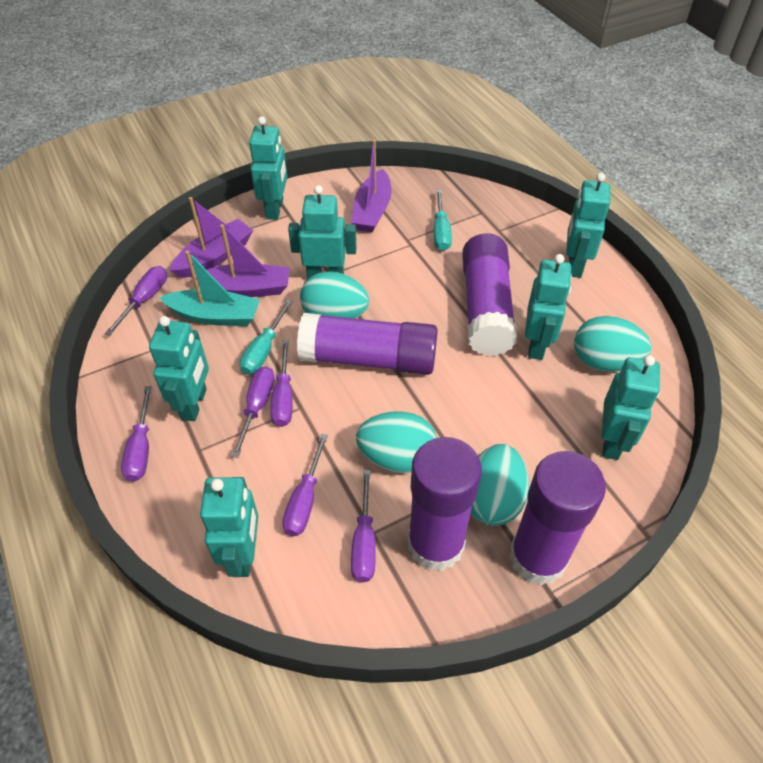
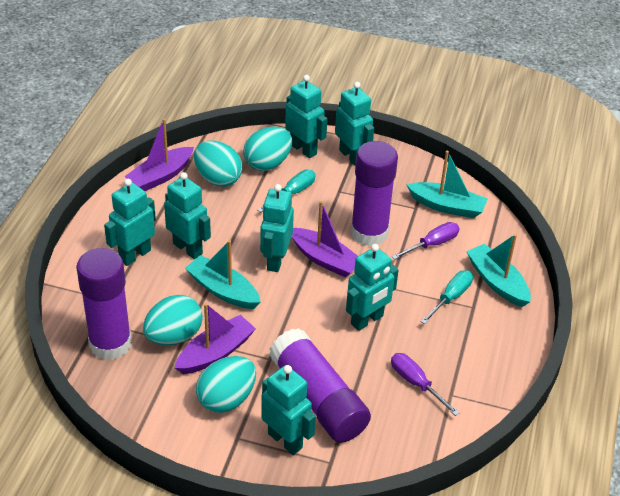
purple glue stick: 4 -> 3
purple screwdriver: 6 -> 2
turquoise boat: 1 -> 3

